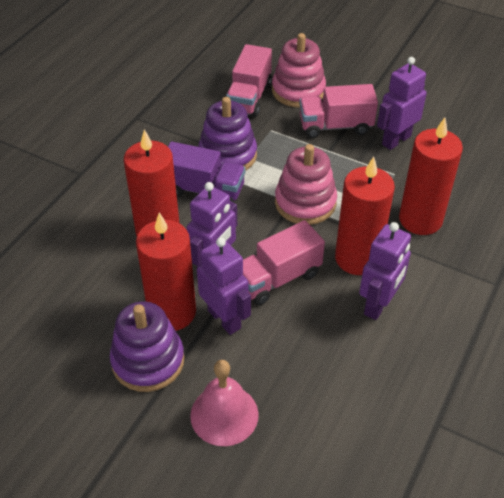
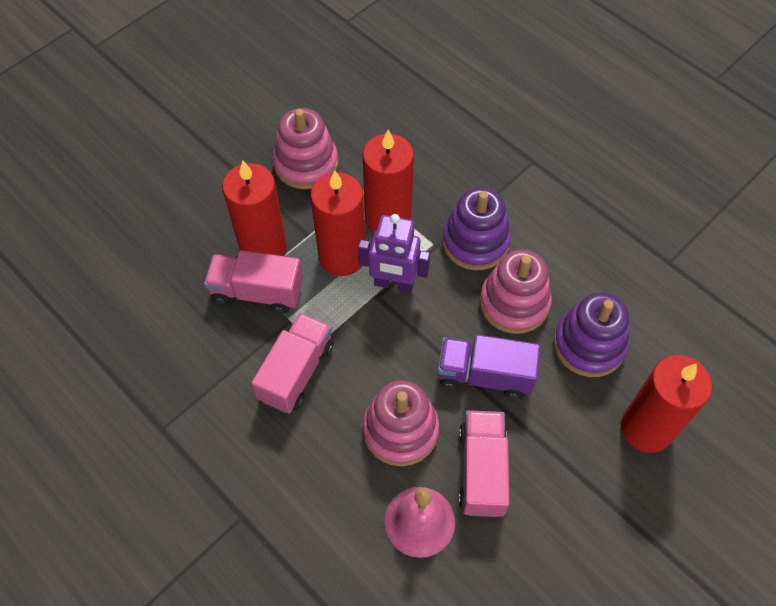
pink stacking toy: 2 -> 3
purple robot: 4 -> 1

